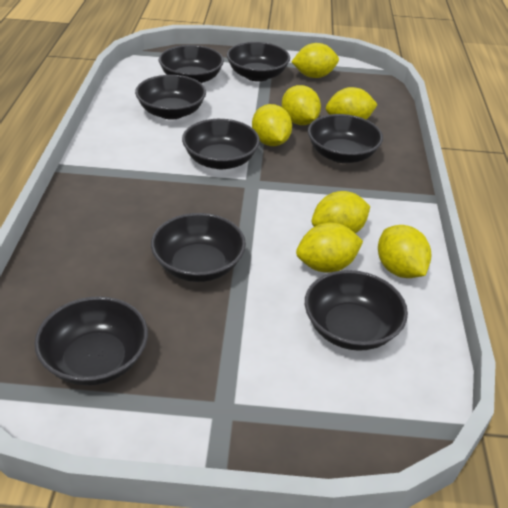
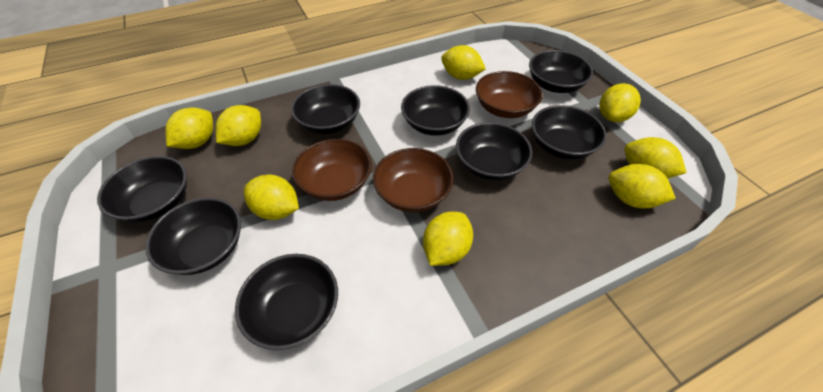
brown bowl: 0 -> 3
yellow lemon: 7 -> 8

